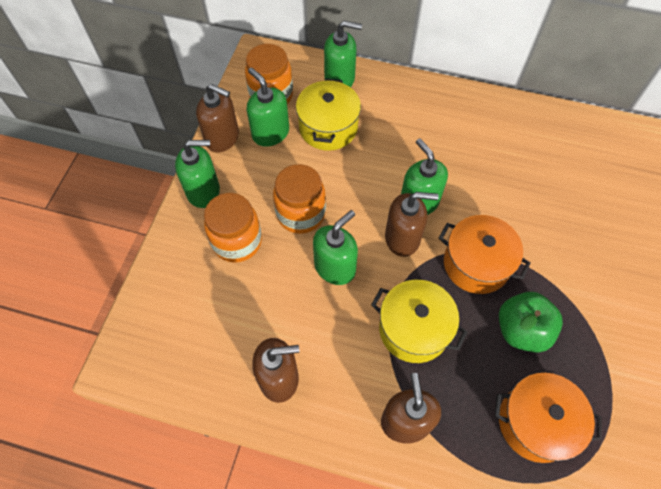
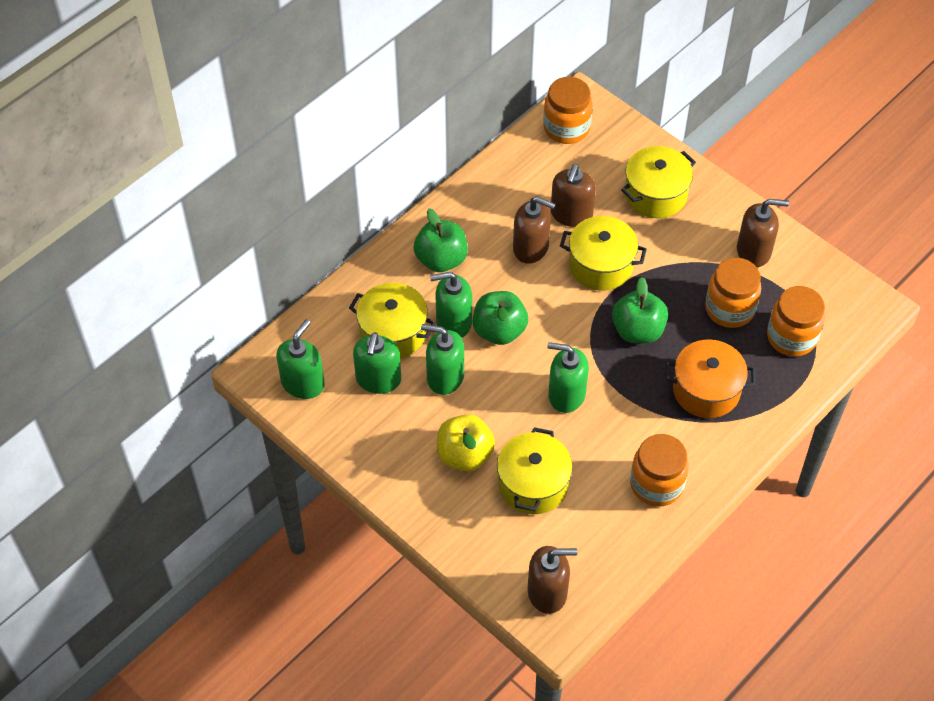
green apple: 1 -> 3
orange jar: 3 -> 4
orange pot: 2 -> 1
yellow apple: 0 -> 1
yellow pot: 2 -> 4

